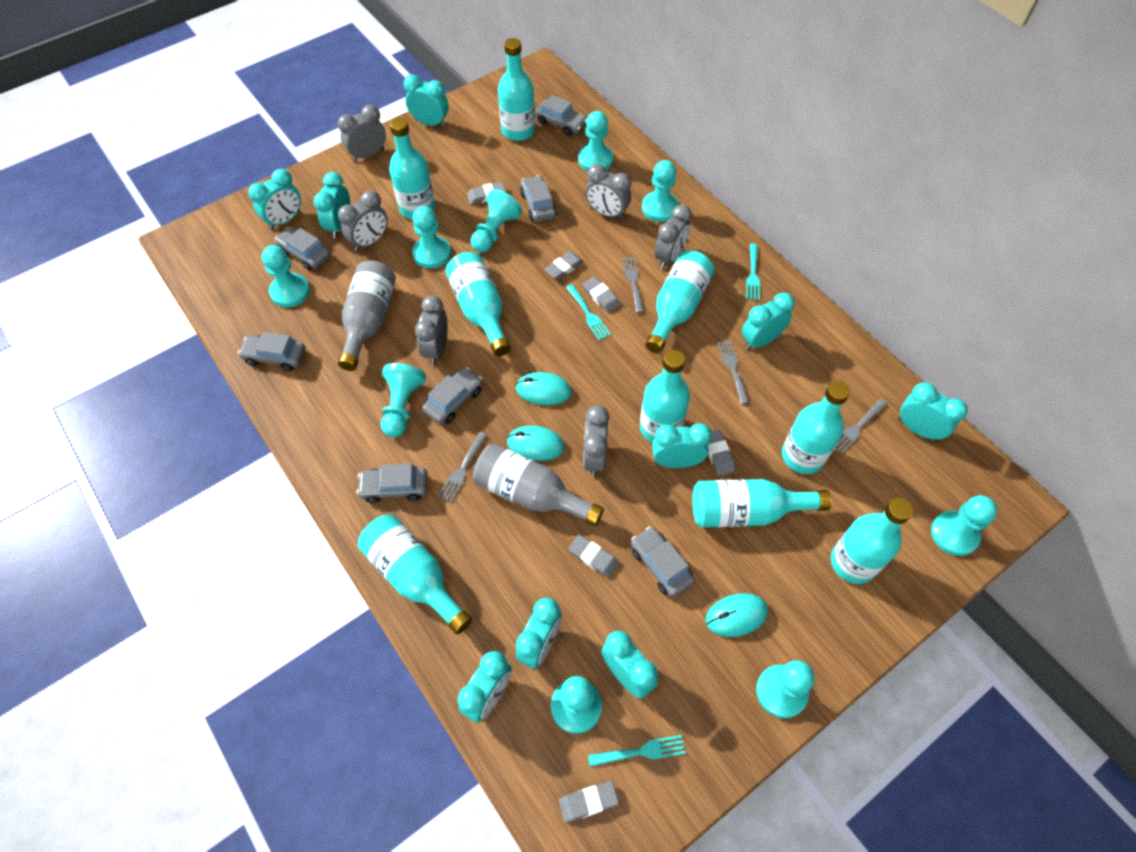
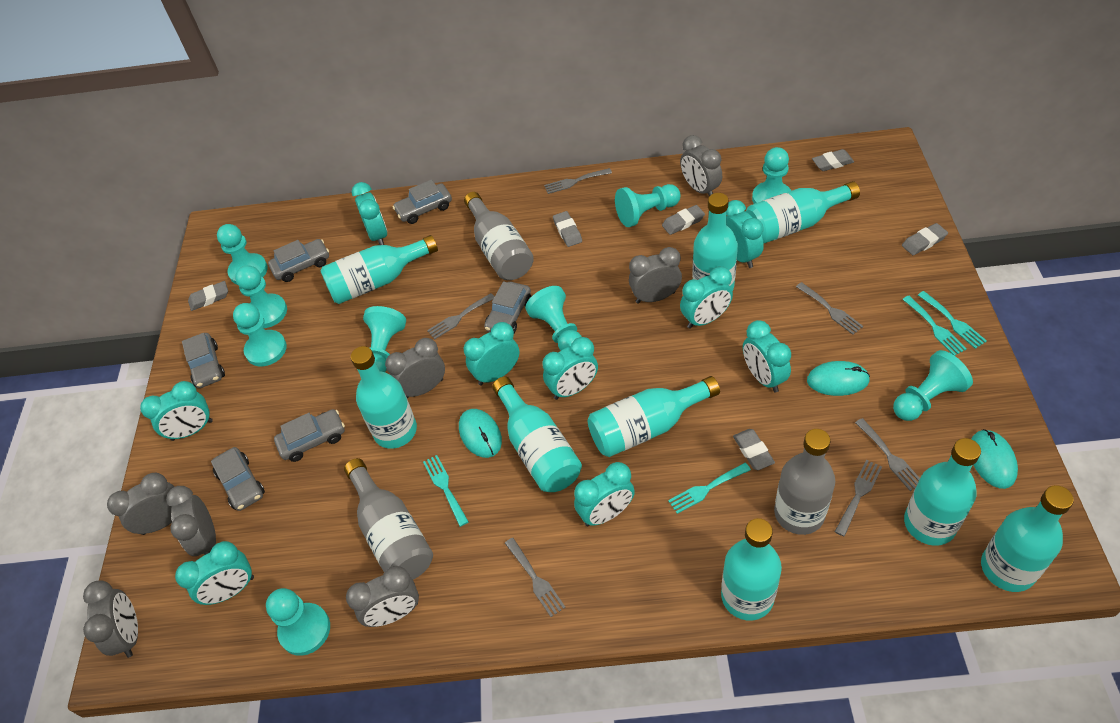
grey bottle: 2 -> 3
grey car: 7 -> 6
grey clock: 6 -> 7
grey fork: 4 -> 6
turquoise fork: 3 -> 4

